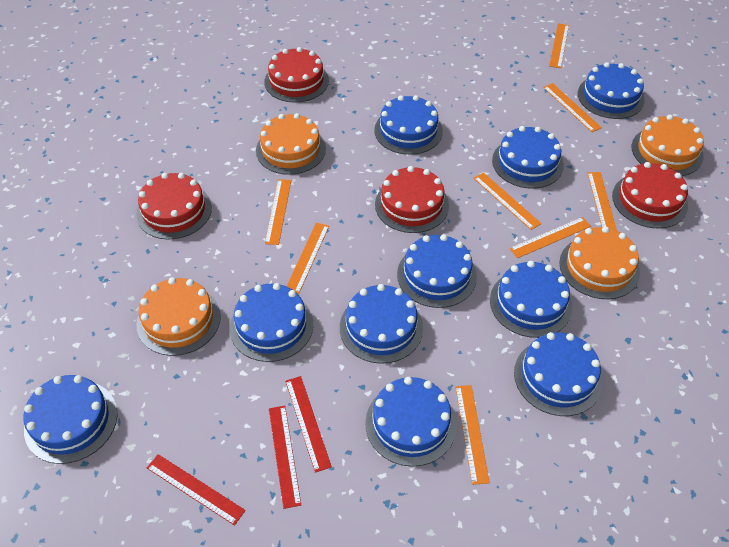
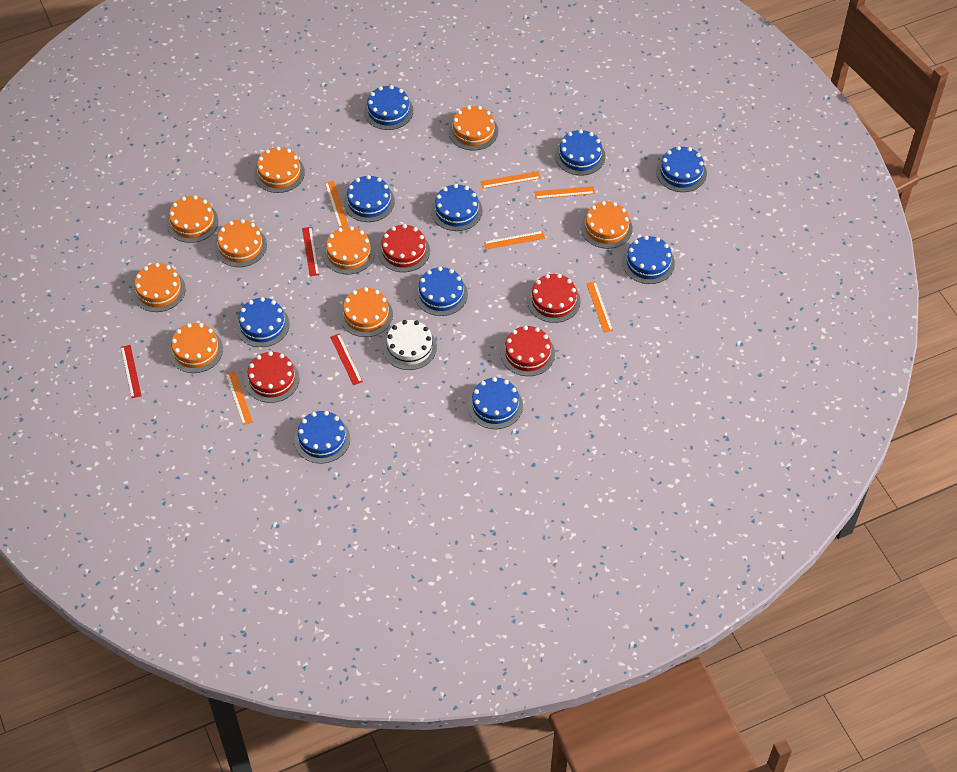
orange cake: 4 -> 9
orange ruler: 8 -> 6
white cake: 0 -> 1

